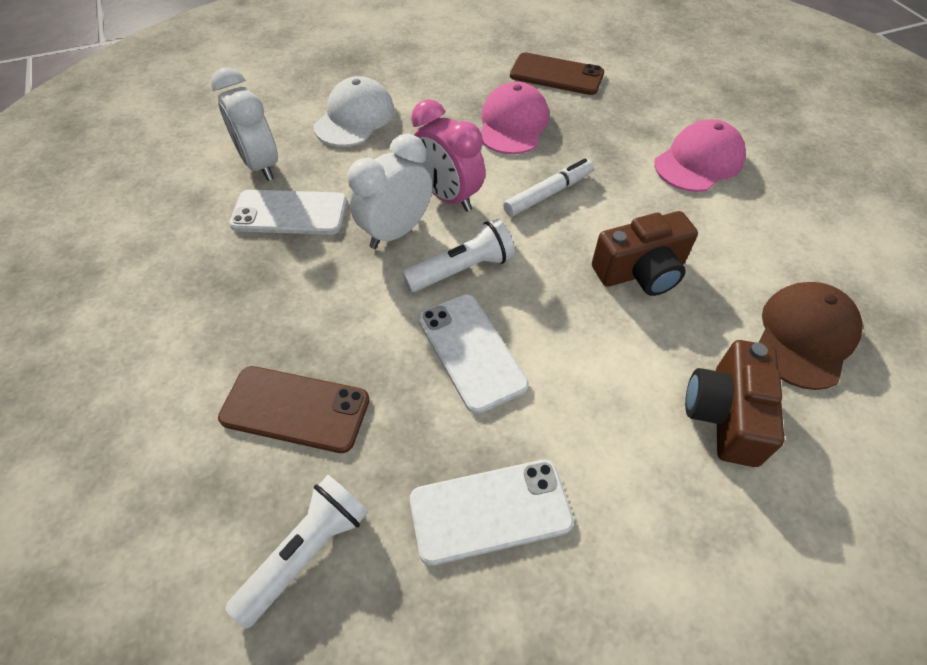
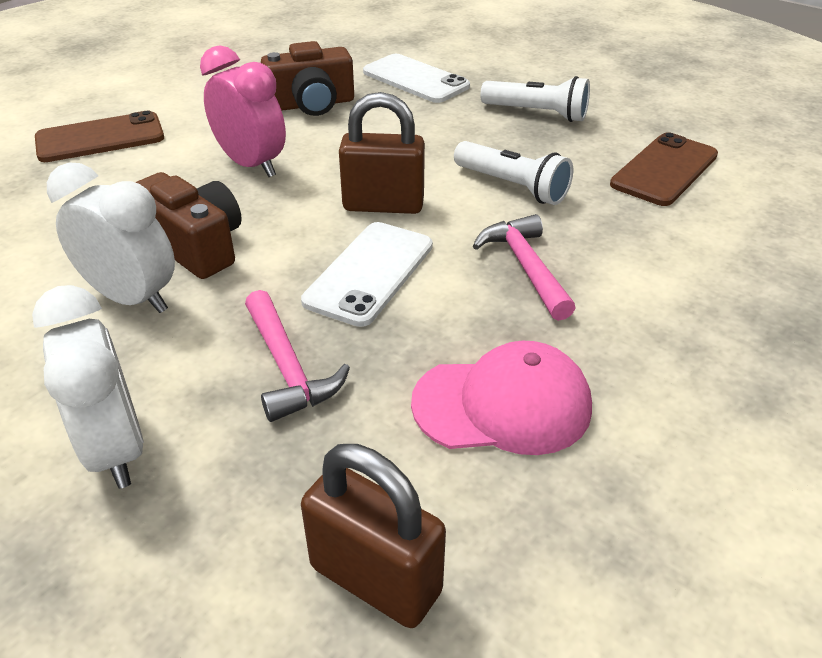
brown cap: 1 -> 0
brown padlock: 0 -> 2
pink cap: 2 -> 1
pink hammer: 0 -> 2
white cap: 1 -> 0
white marker: 1 -> 0
white phone: 3 -> 2

